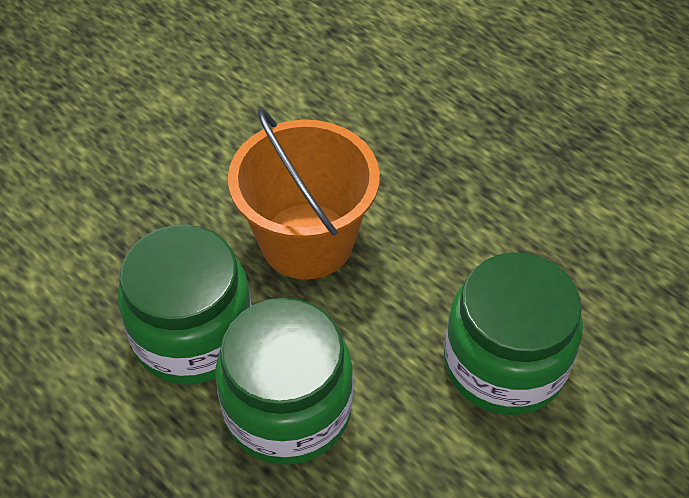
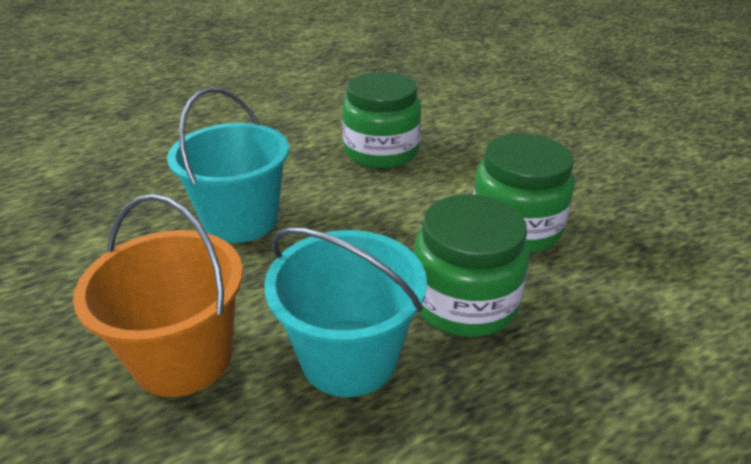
turquoise bucket: 0 -> 2

